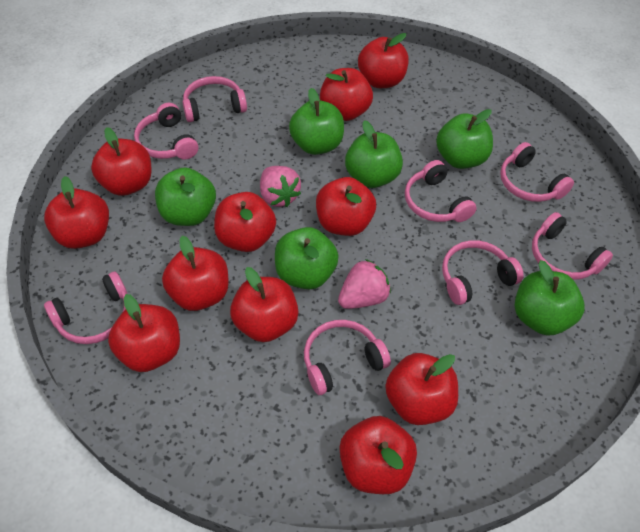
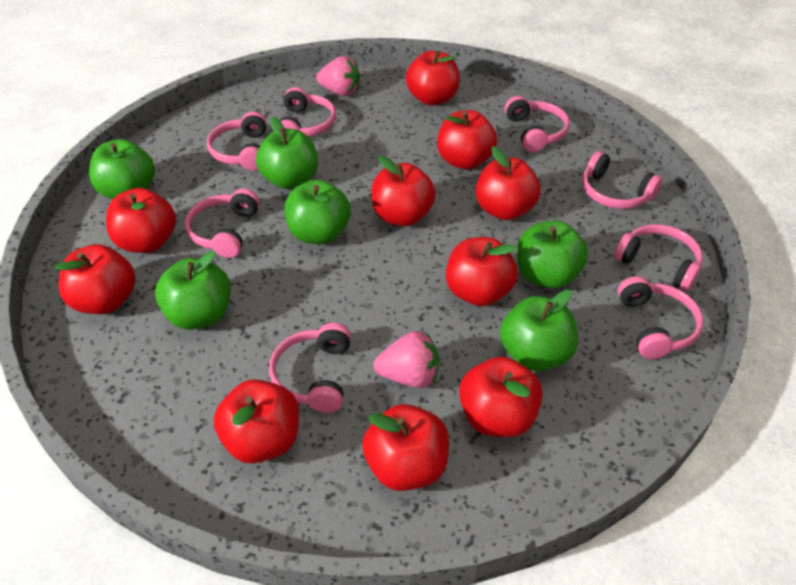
red apple: 11 -> 10

